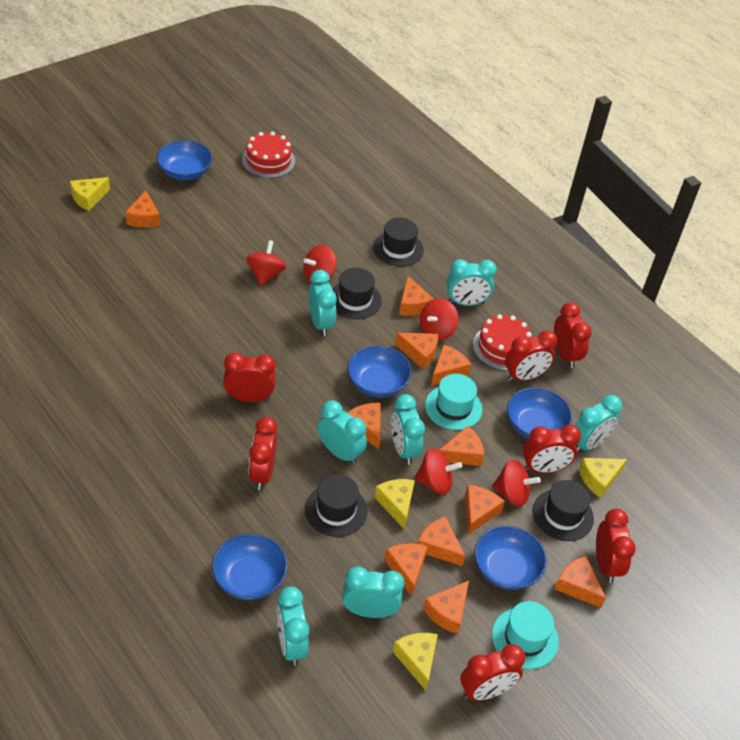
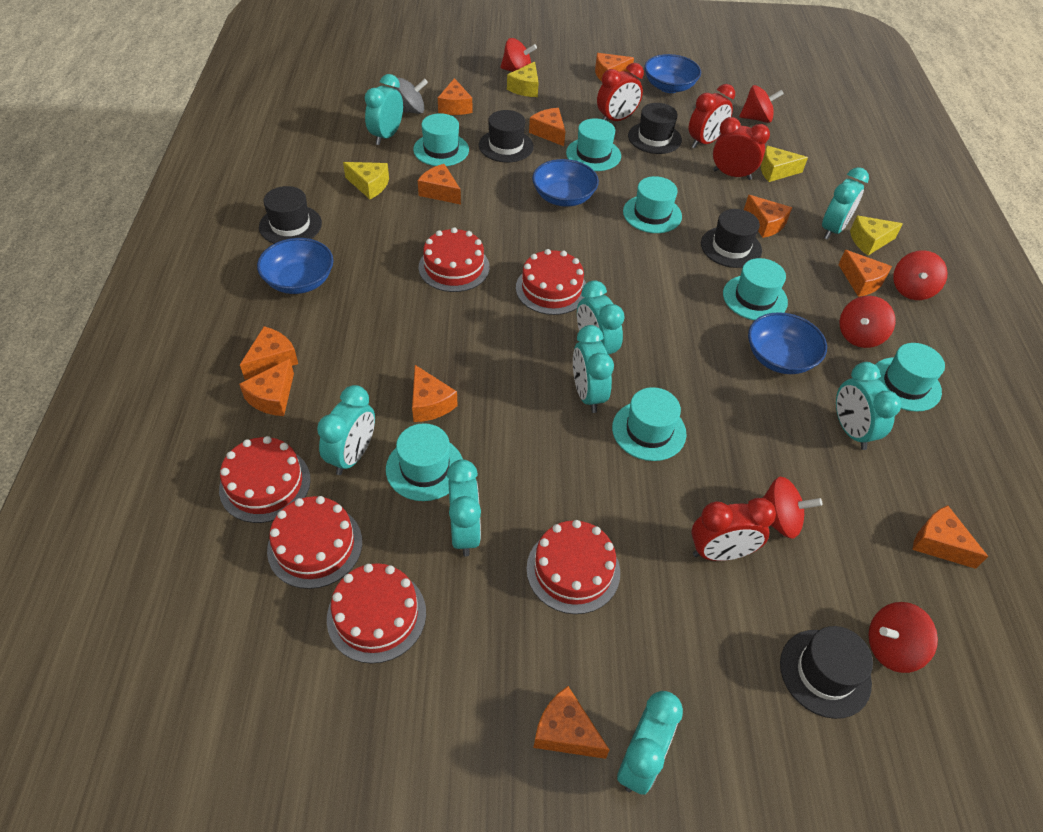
black hat: 4 -> 5
blue bowl: 5 -> 4
grey spinning top: 0 -> 1
red cake: 2 -> 6
red clock: 7 -> 4
red spinning top: 5 -> 6
turquoise clock: 7 -> 8
turquoise hat: 2 -> 7

